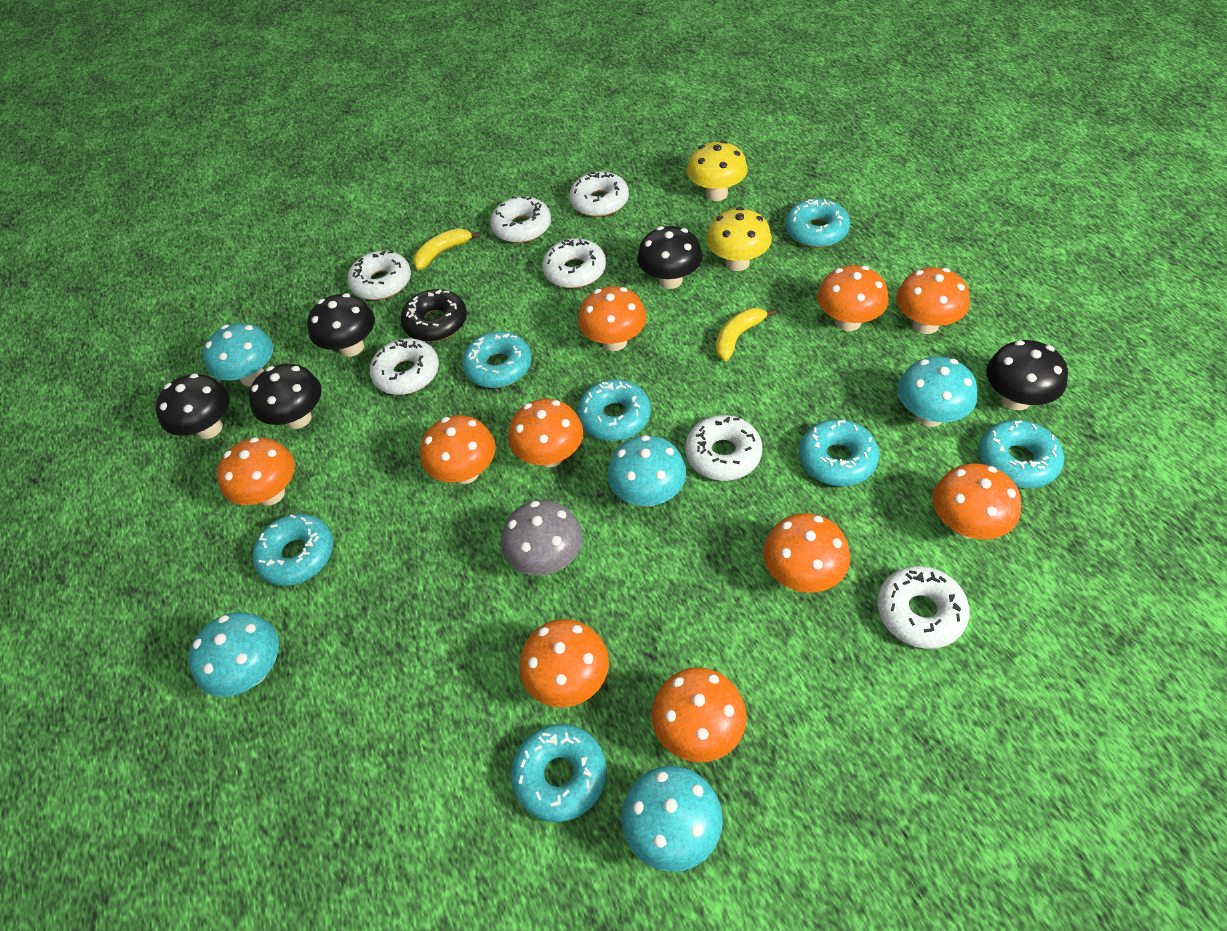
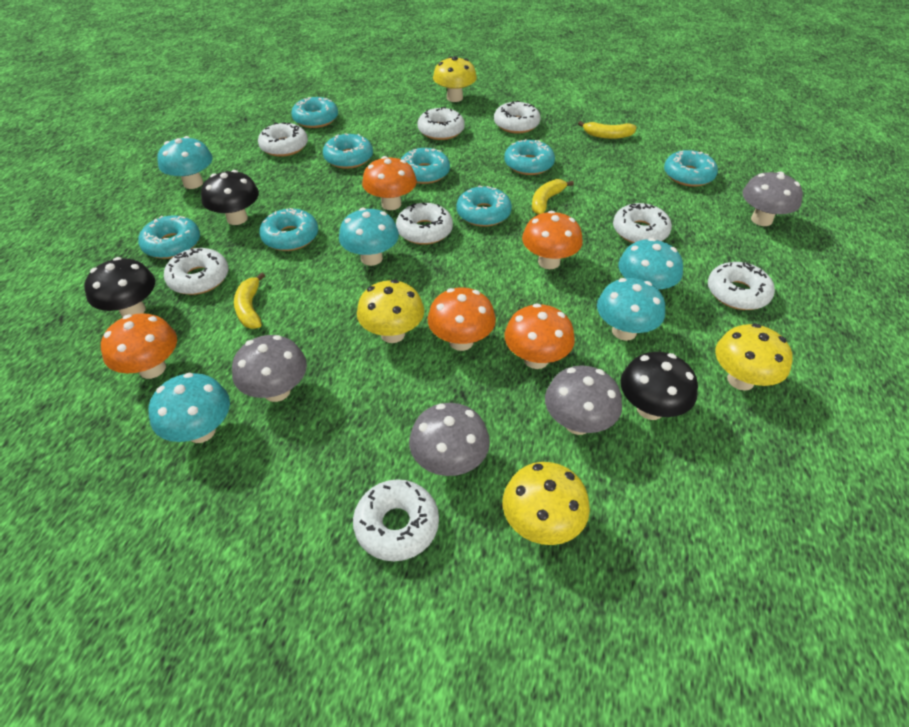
black donut: 1 -> 0
black mushroom: 5 -> 3
grey mushroom: 1 -> 4
orange mushroom: 10 -> 5
turquoise donut: 7 -> 8
white donut: 7 -> 8
yellow banana: 2 -> 3
yellow mushroom: 2 -> 4

